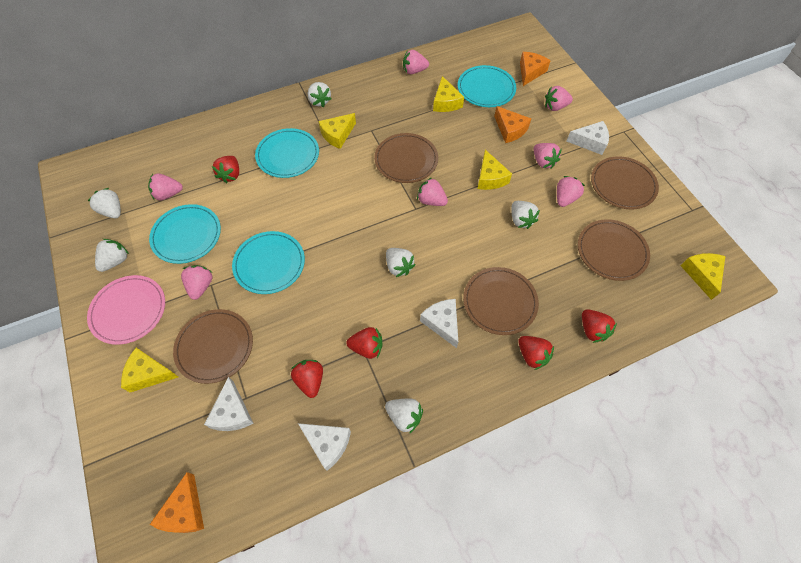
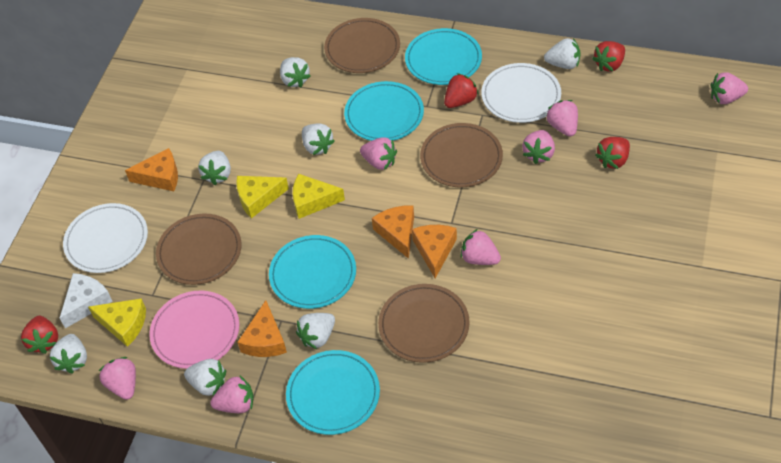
brown plate: 5 -> 4
orange cheese: 3 -> 4
red strawberry: 5 -> 4
white cheese: 4 -> 1
white plate: 0 -> 2
white strawberry: 6 -> 7
yellow cheese: 5 -> 3

